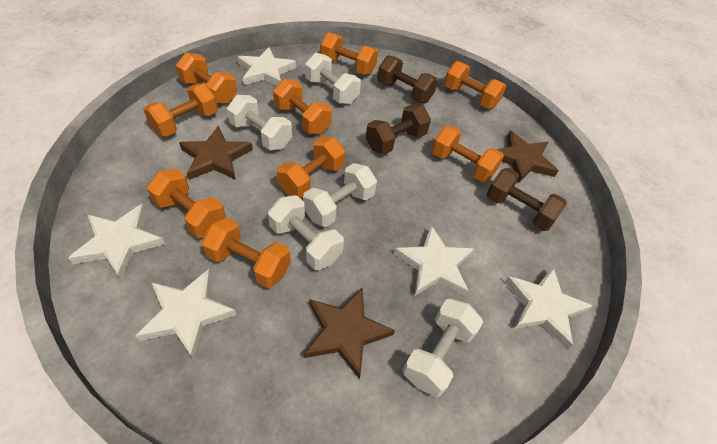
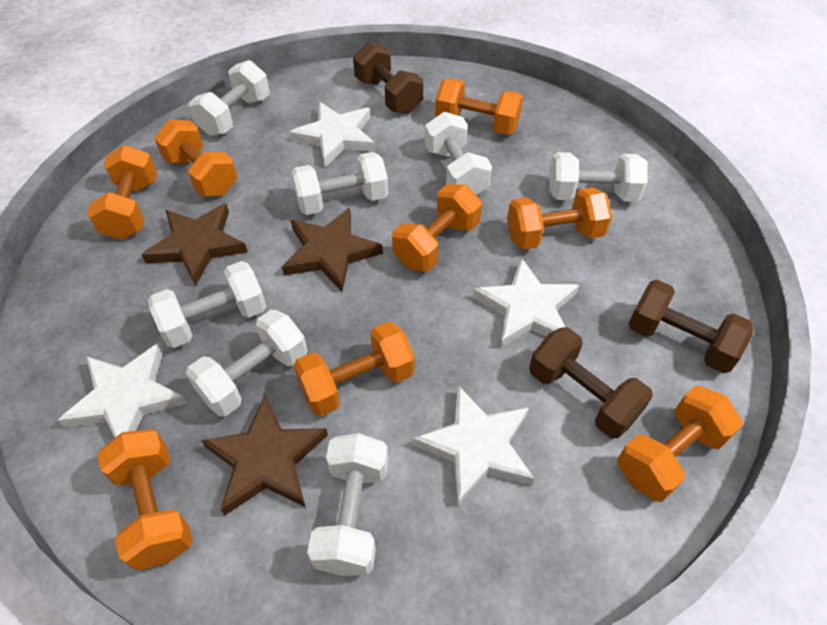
orange dumbbell: 9 -> 8
white dumbbell: 5 -> 7
white star: 5 -> 4

